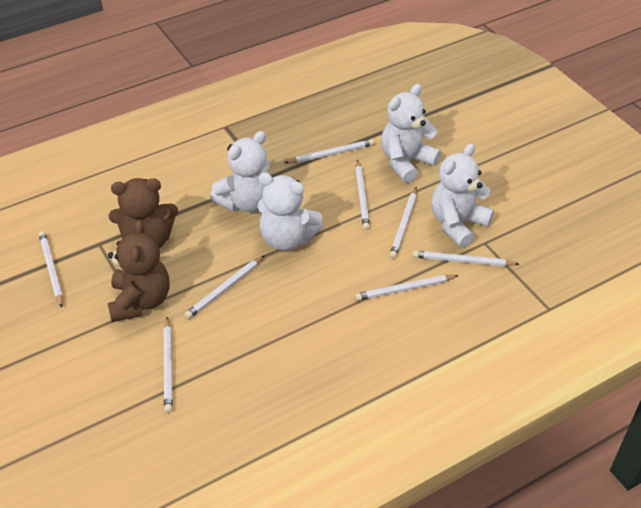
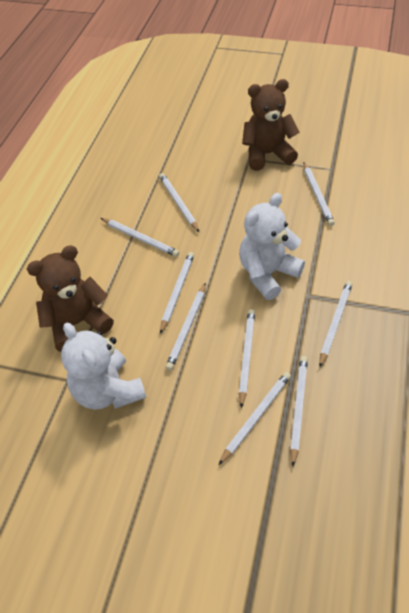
white pencil: 8 -> 9
white teddy bear: 4 -> 2

